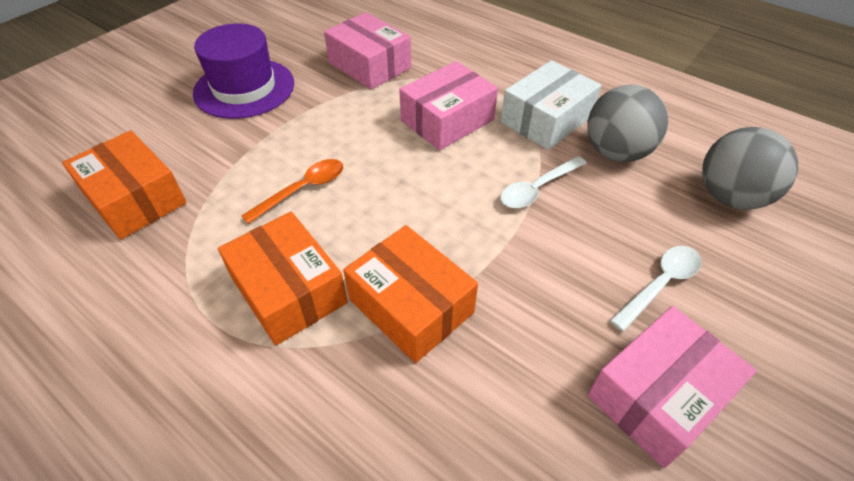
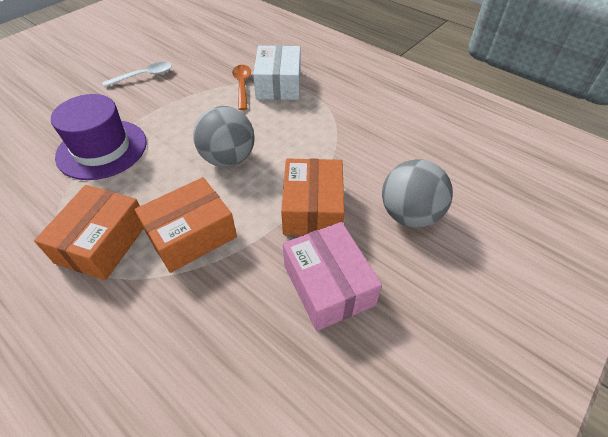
pink box: 3 -> 1
white spoon: 2 -> 1

